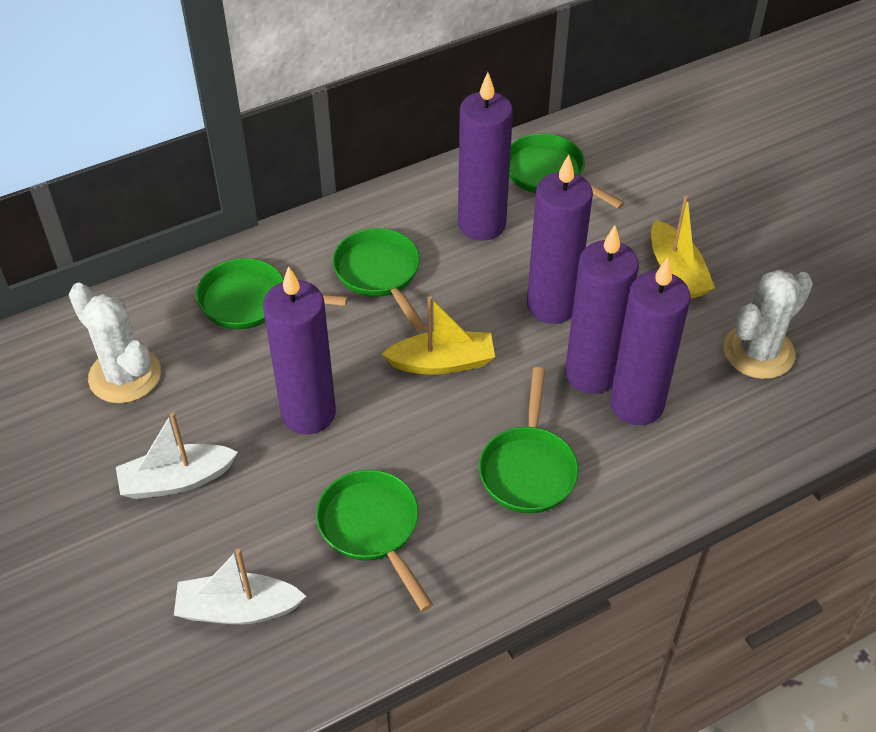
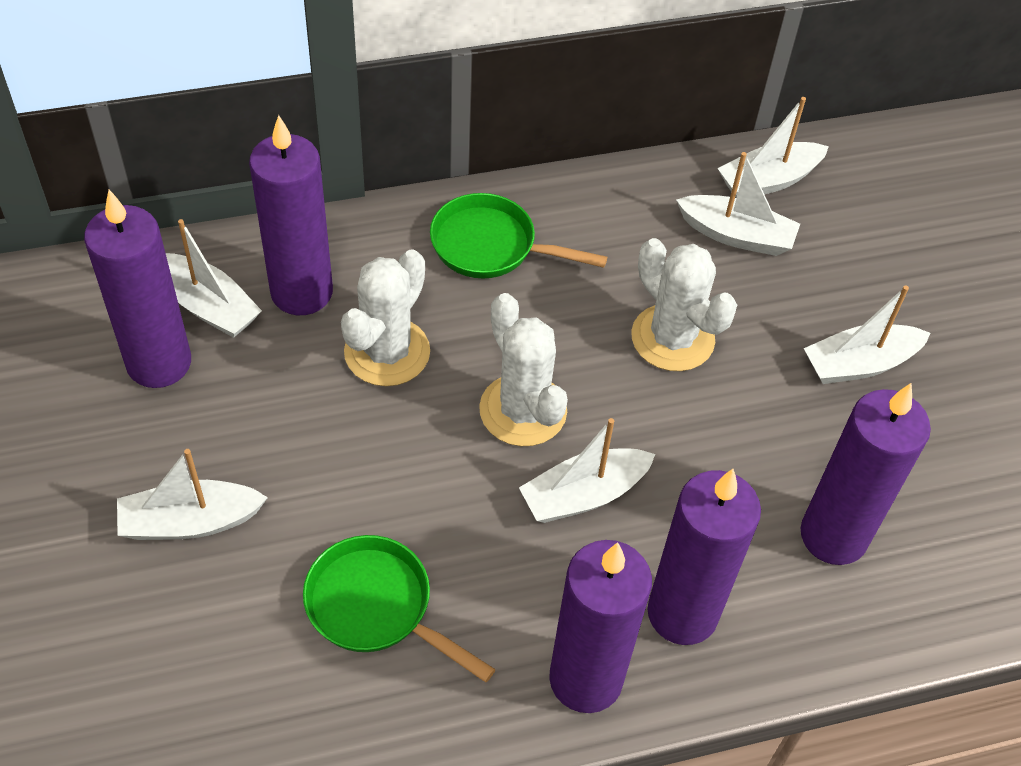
green pan: 5 -> 2
white boat: 2 -> 6
white cactus: 2 -> 3
yellow boat: 2 -> 0

